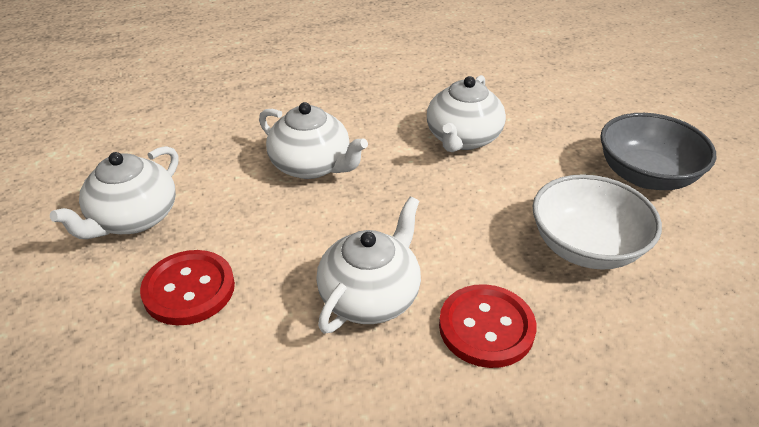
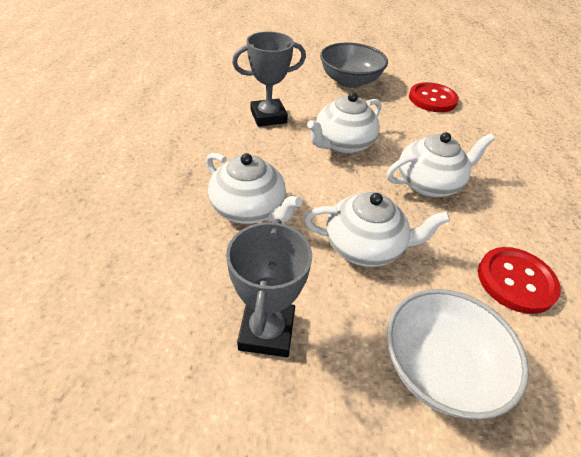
grey trophy: 0 -> 2

